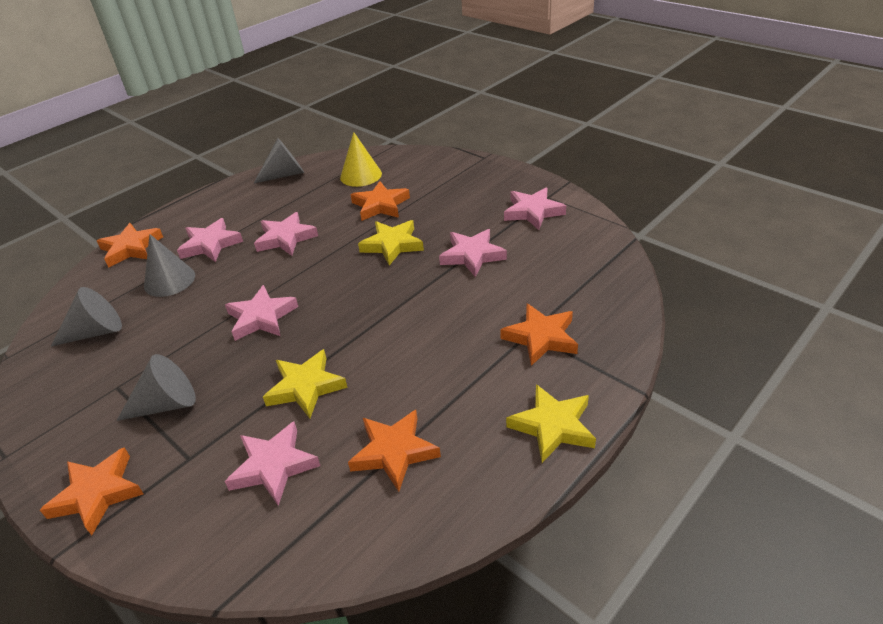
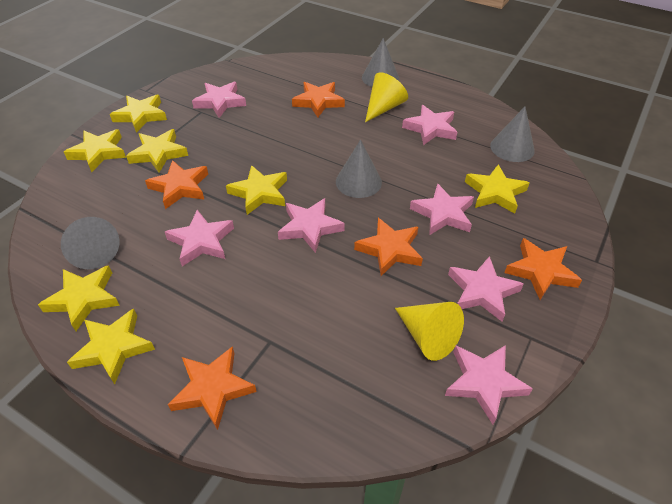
pink star: 6 -> 7
yellow cone: 1 -> 2
yellow star: 3 -> 7

